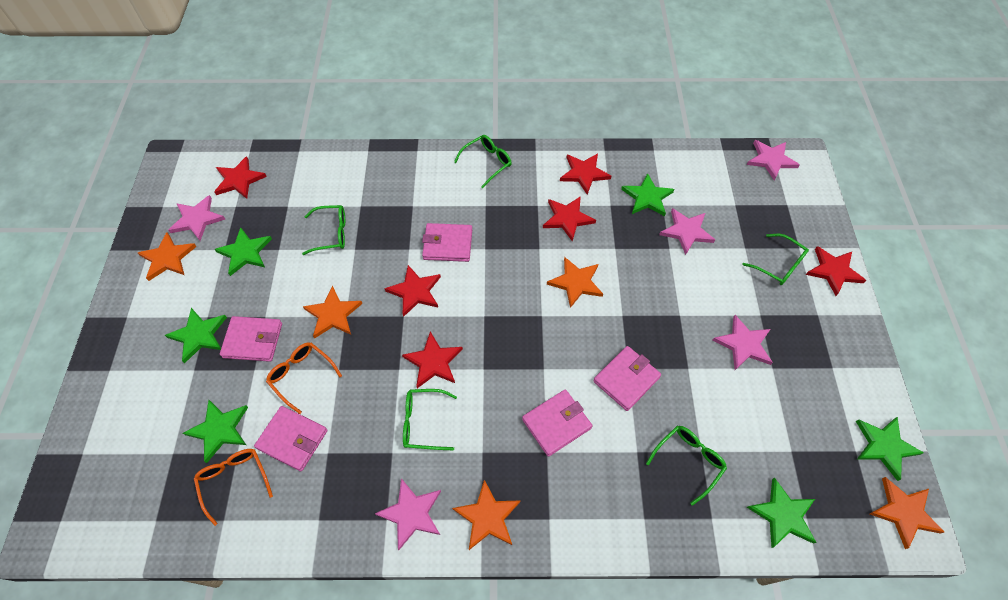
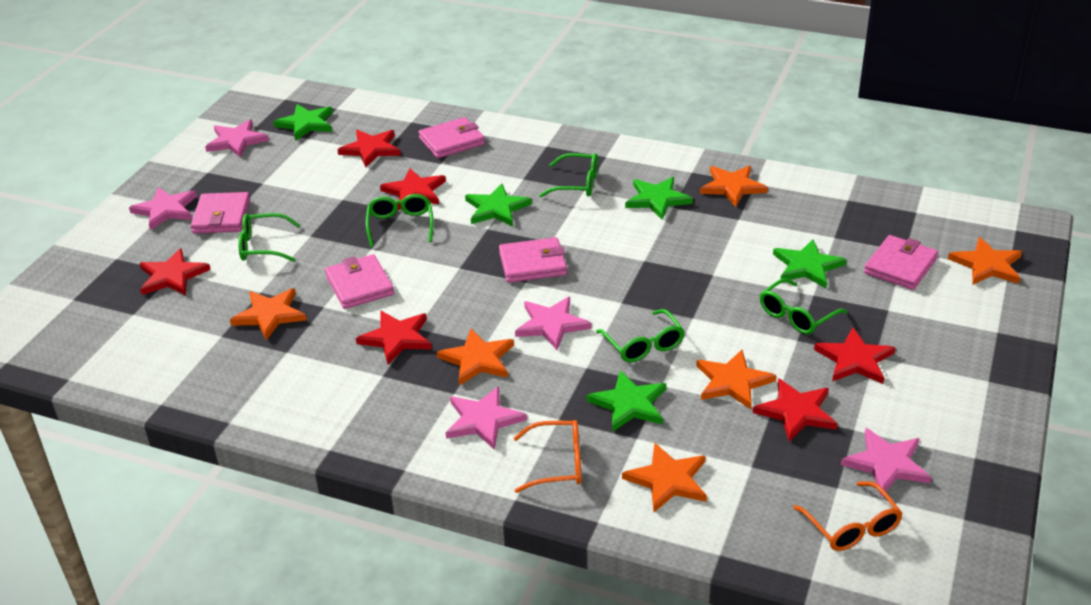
green star: 6 -> 5
orange star: 5 -> 6

